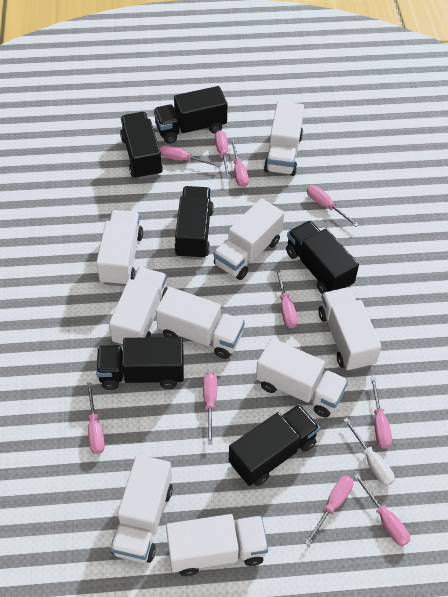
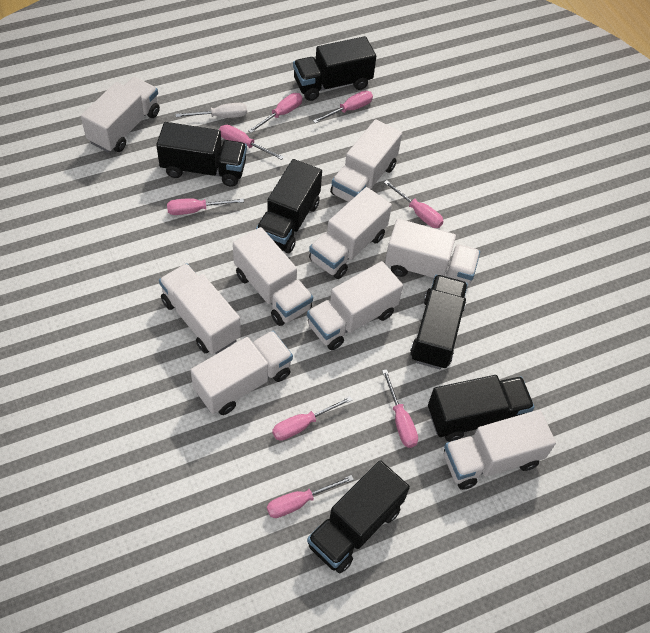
pink screwdriver: 10 -> 8

